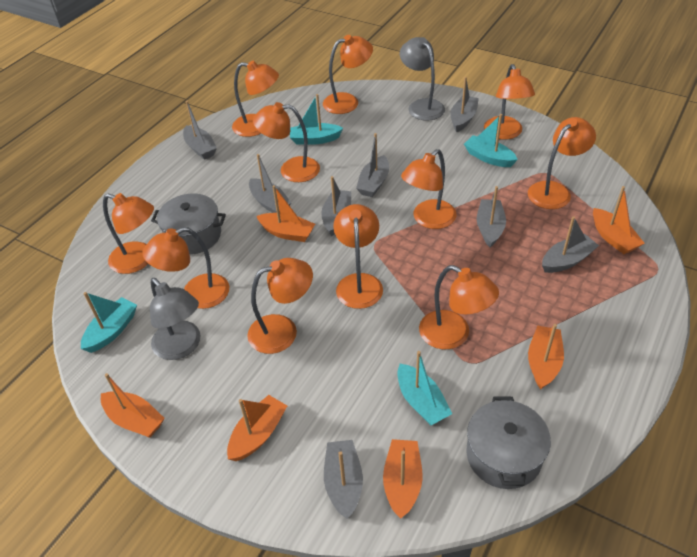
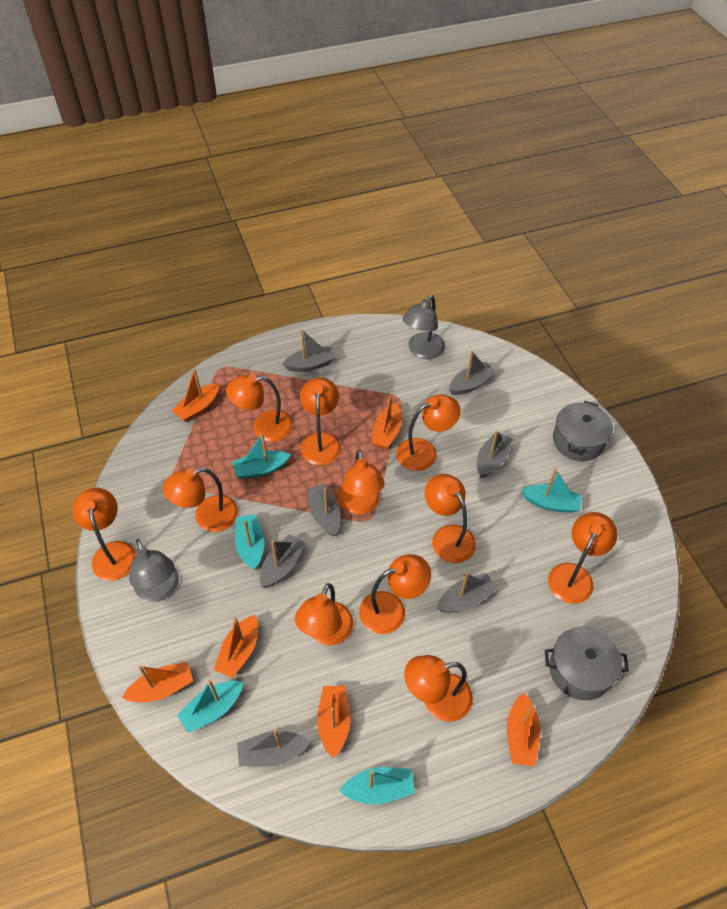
grey boat: 8 -> 7
turquoise boat: 4 -> 5

